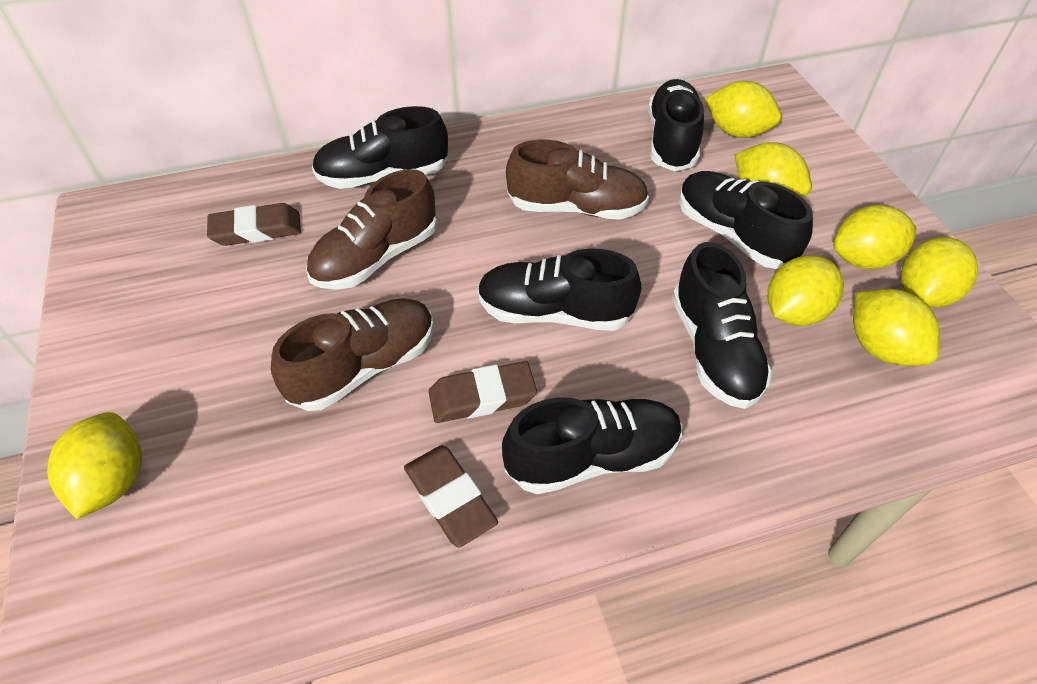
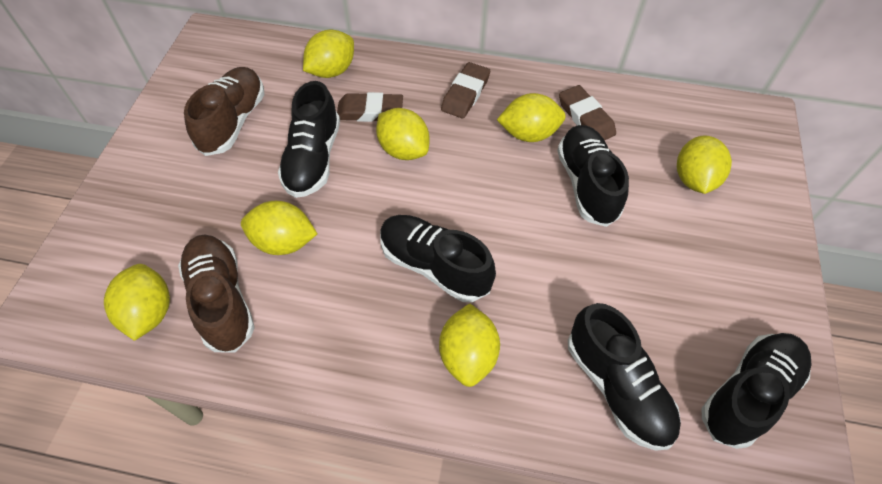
black shoe: 6 -> 5
brown shoe: 3 -> 2

